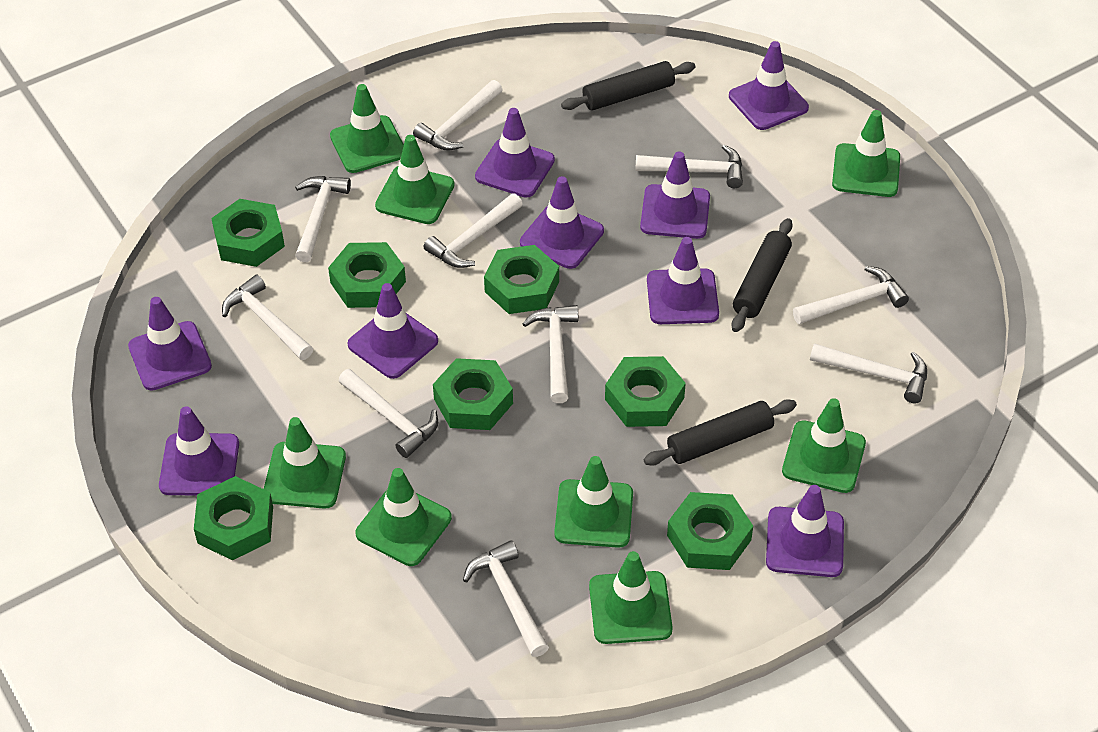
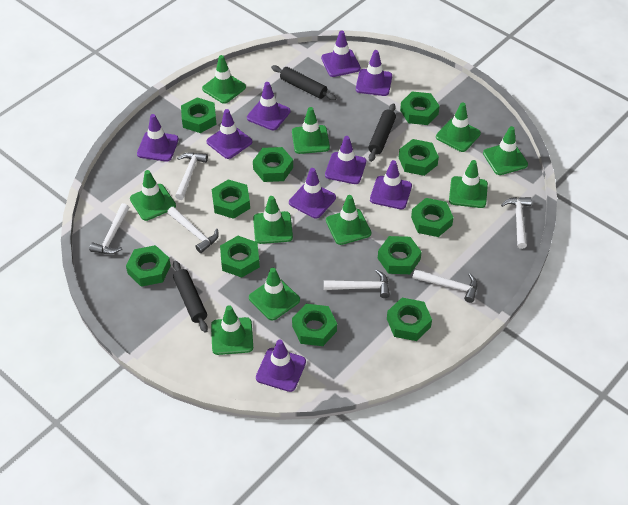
green nut: 7 -> 11
green traffic cone: 8 -> 10
white hammer: 10 -> 6

